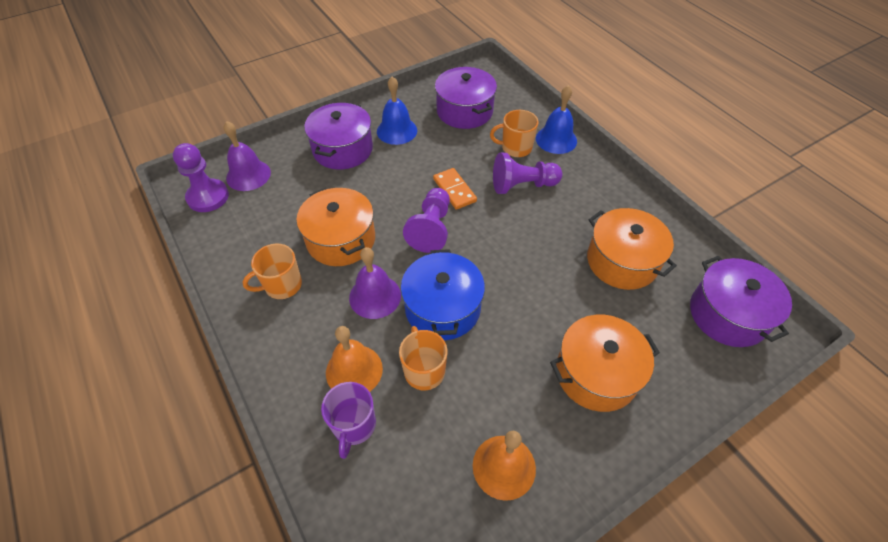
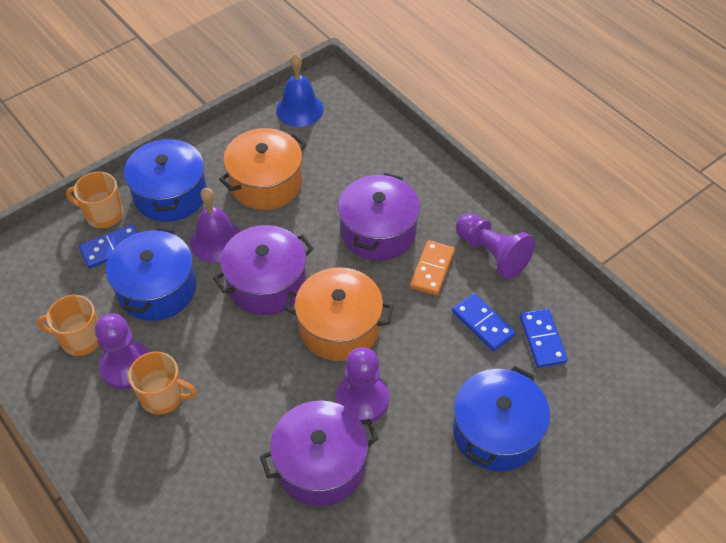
blue bell: 2 -> 1
blue domino: 0 -> 3
blue pot: 1 -> 3
orange bell: 2 -> 0
orange pot: 3 -> 2
purple bell: 2 -> 1
purple mug: 1 -> 0

